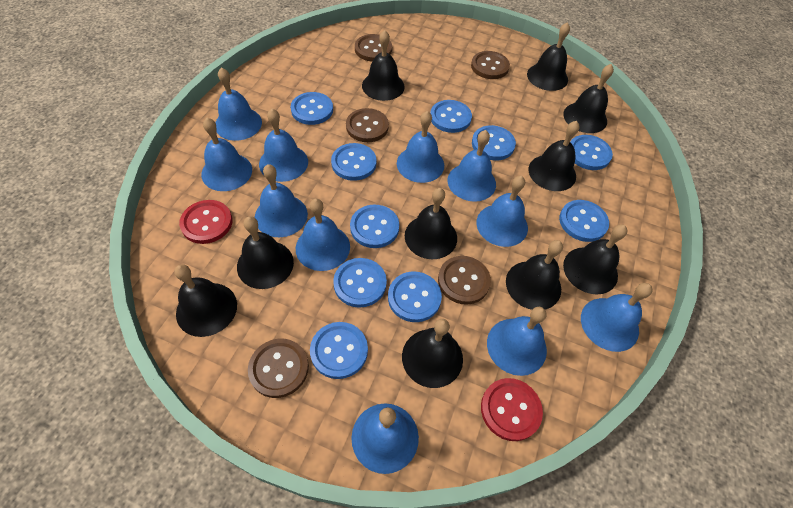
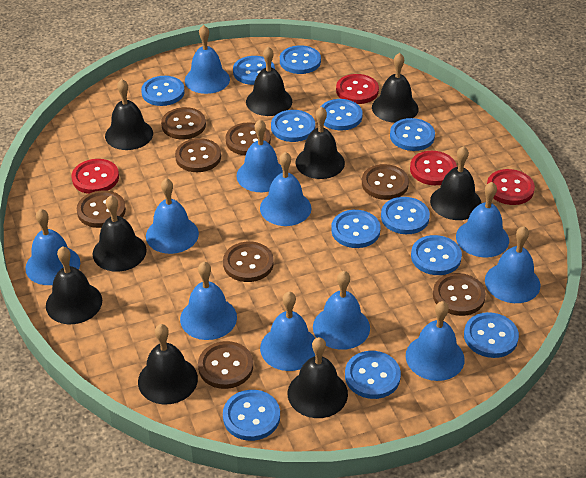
black bell: 10 -> 9
blue button: 10 -> 12
brown button: 5 -> 8
red button: 2 -> 4

